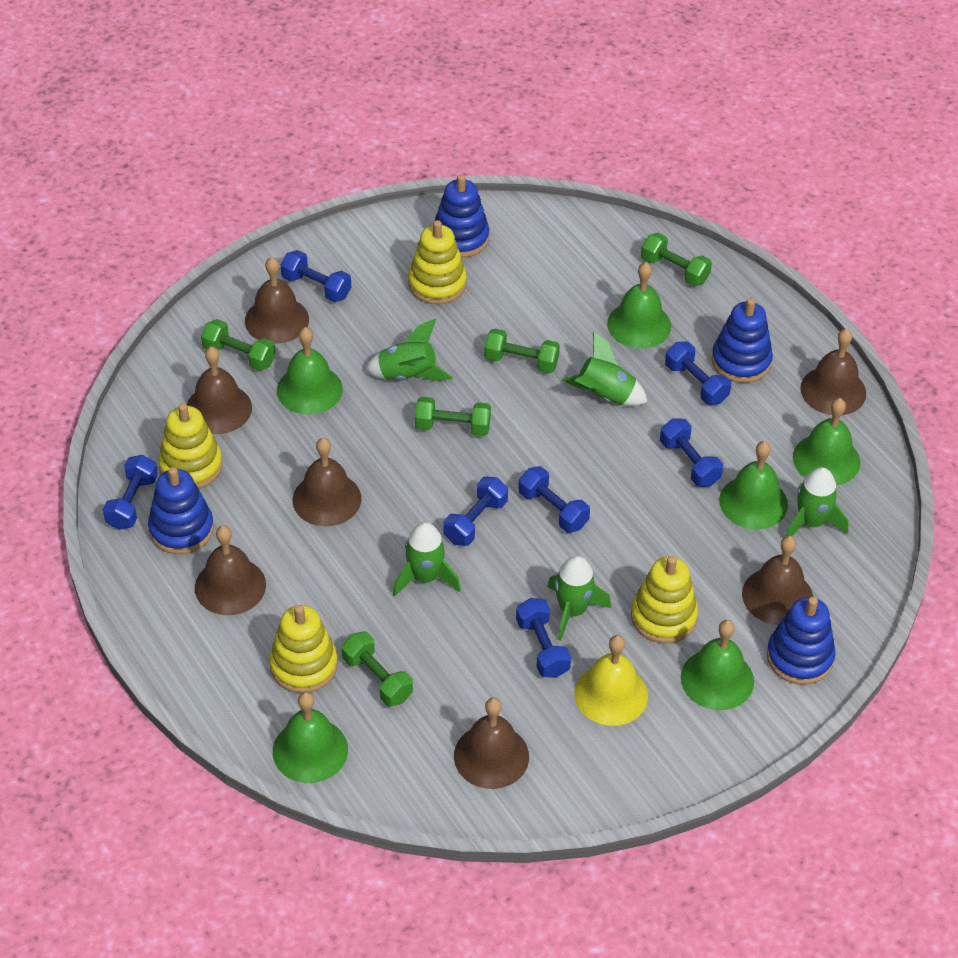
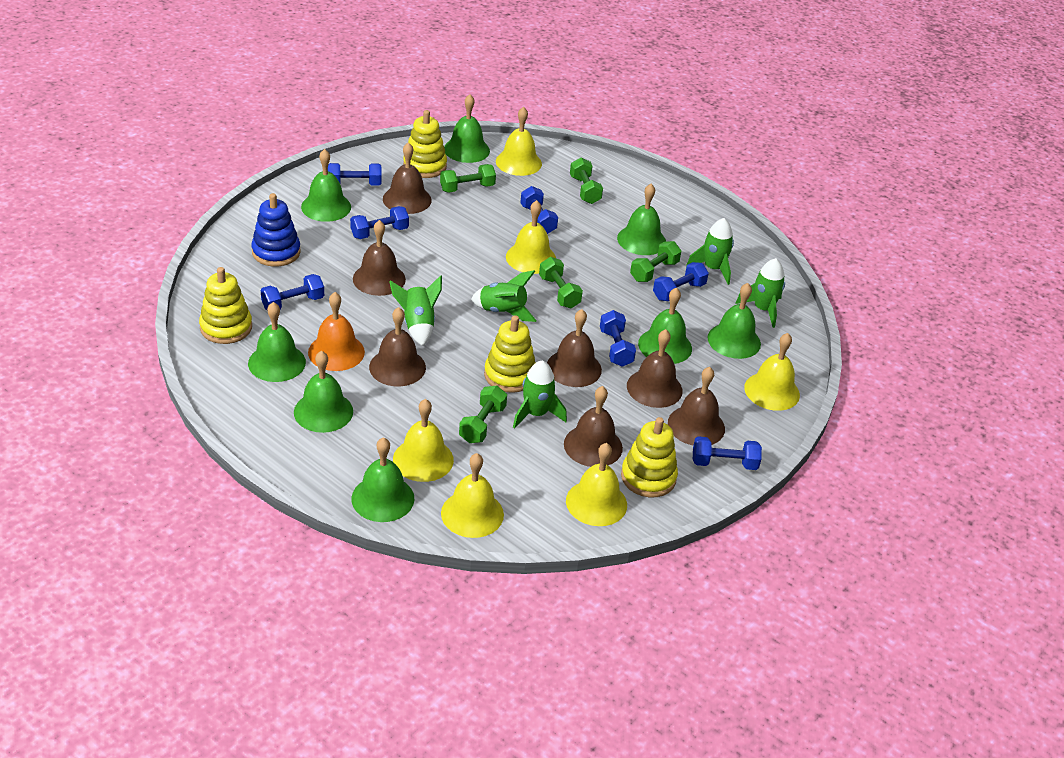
blue stacking toy: 4 -> 1
green bell: 6 -> 8
orange bell: 0 -> 1
yellow bell: 1 -> 6

